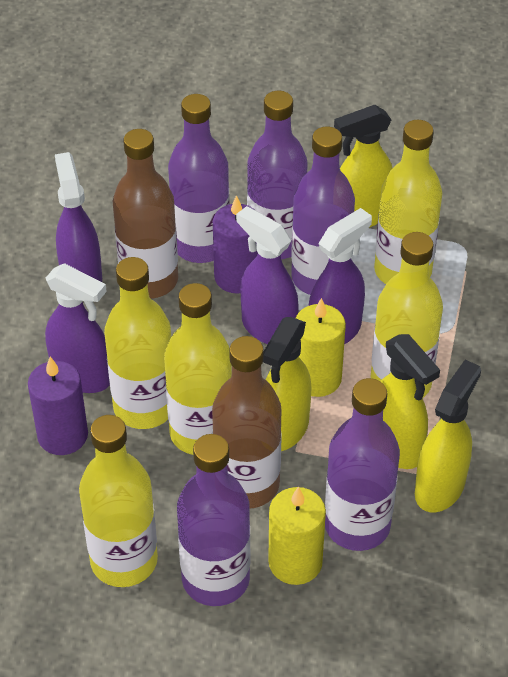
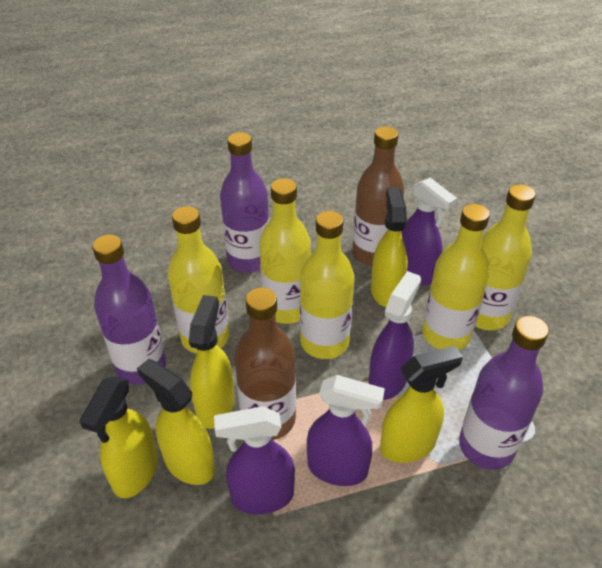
purple bottle: 5 -> 3
purple candle: 2 -> 0
yellow candle: 2 -> 0
yellow spray bottle: 4 -> 5

